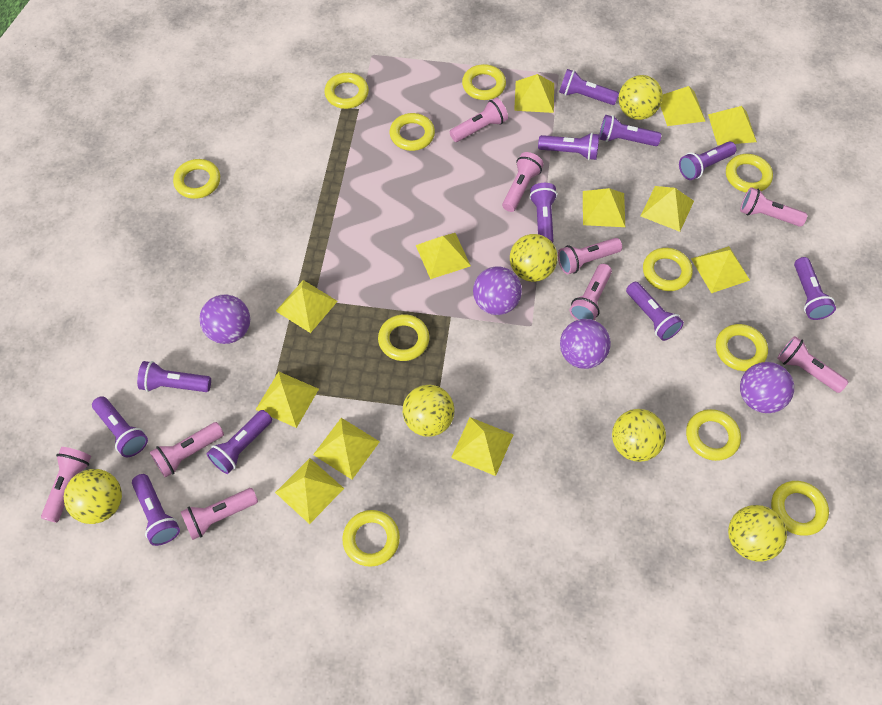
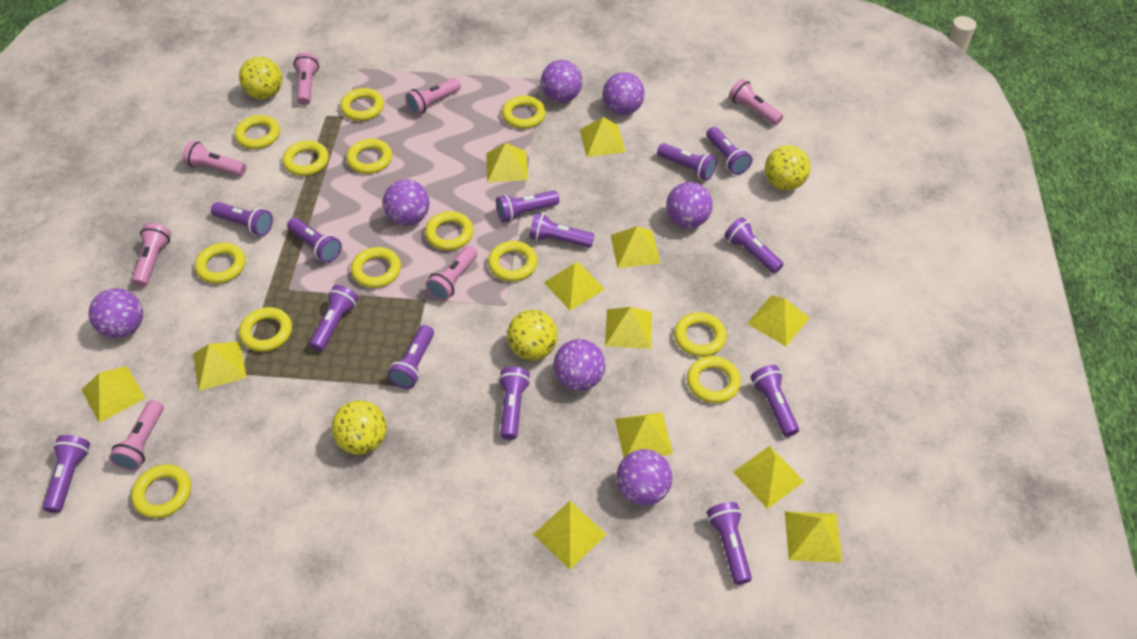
pink flashlight: 9 -> 7
purple ball: 4 -> 7
purple flashlight: 11 -> 13
yellow ball: 6 -> 4
yellow ring: 11 -> 13

